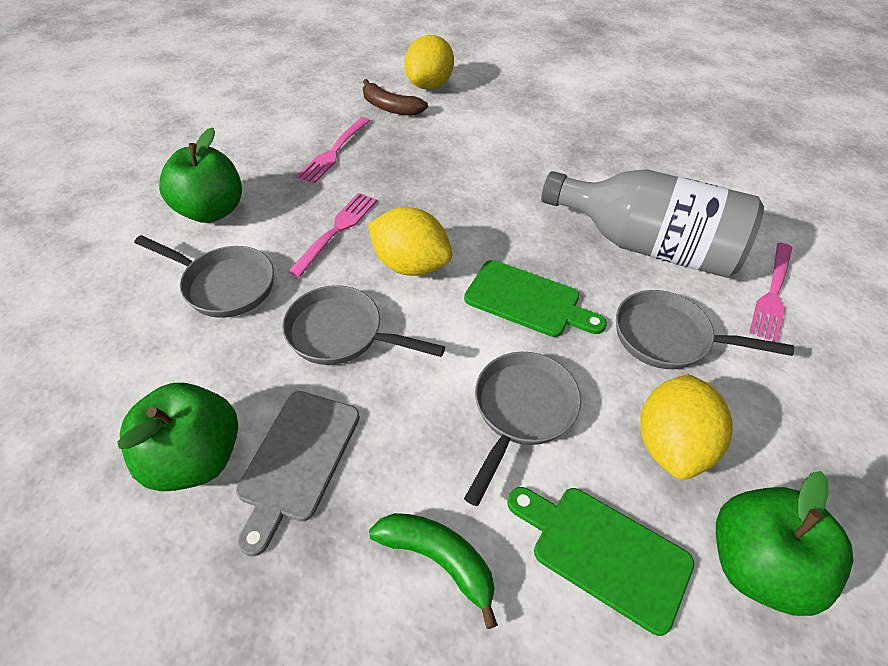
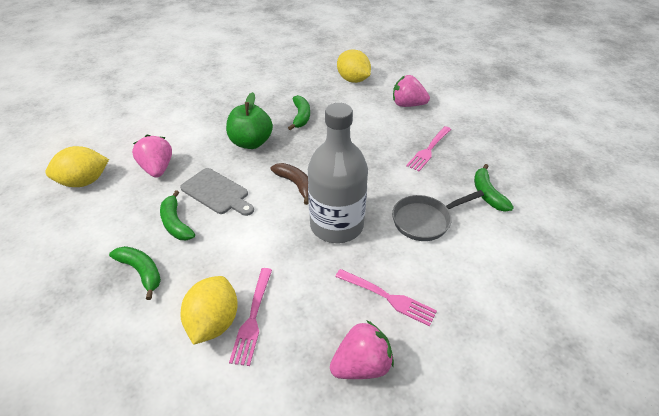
green apple: 3 -> 1
green banana: 1 -> 4
green cutting board: 2 -> 0
grey pan: 4 -> 1
pink strawberry: 0 -> 3

